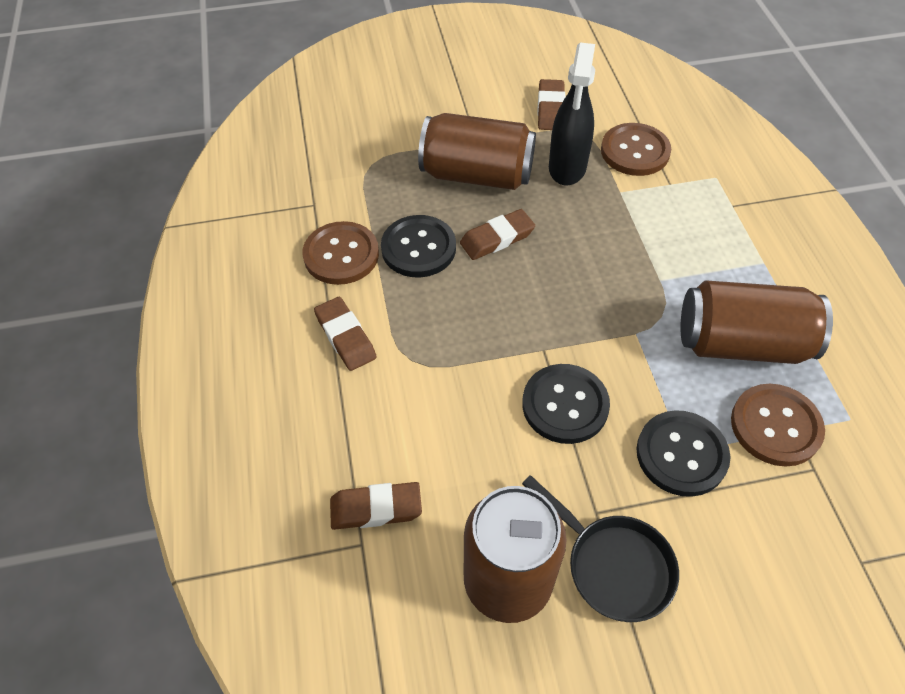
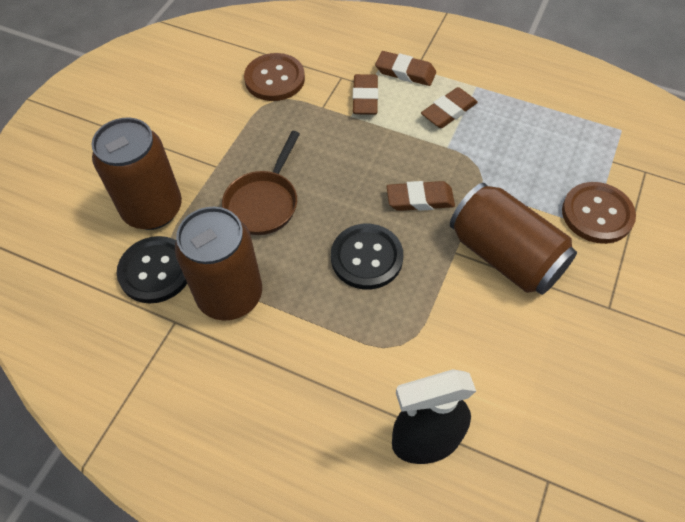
black button: 3 -> 2
black pan: 1 -> 0
brown button: 3 -> 2
brown pan: 0 -> 1

